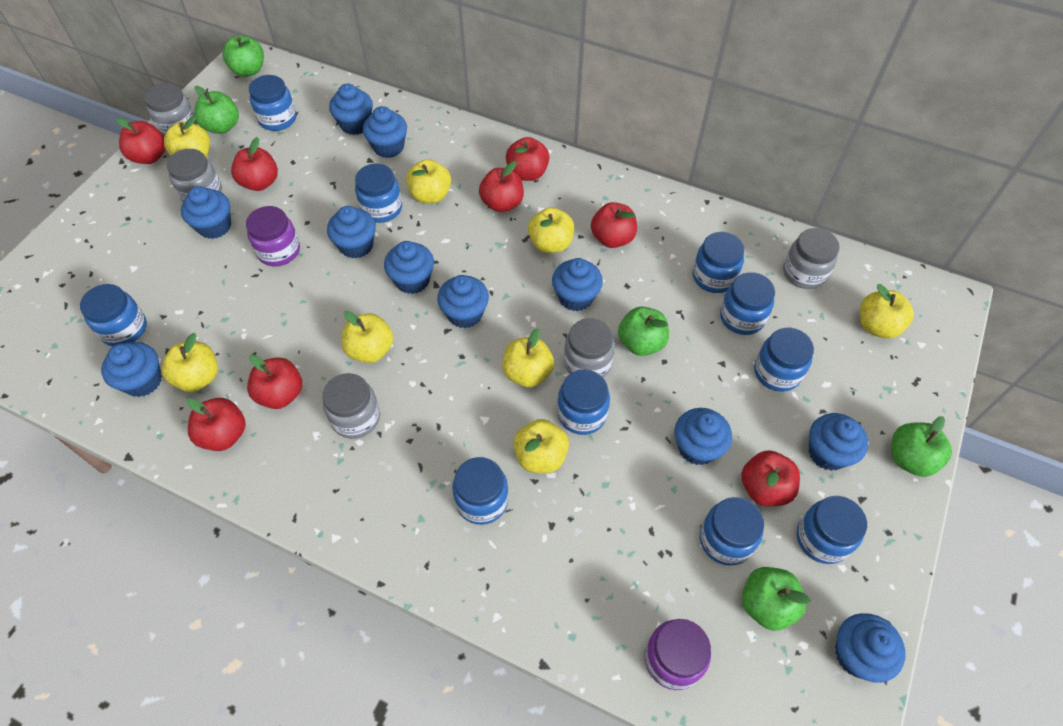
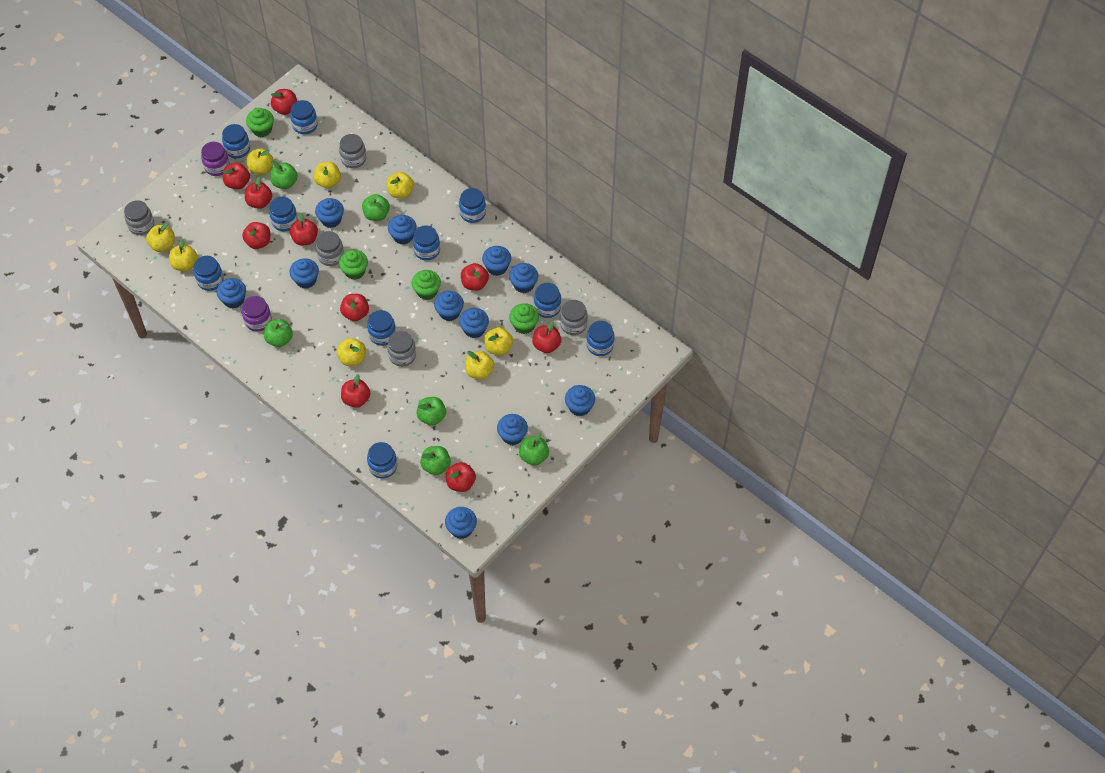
green apple: 5 -> 6
green cupcake: 0 -> 4
red apple: 8 -> 10

